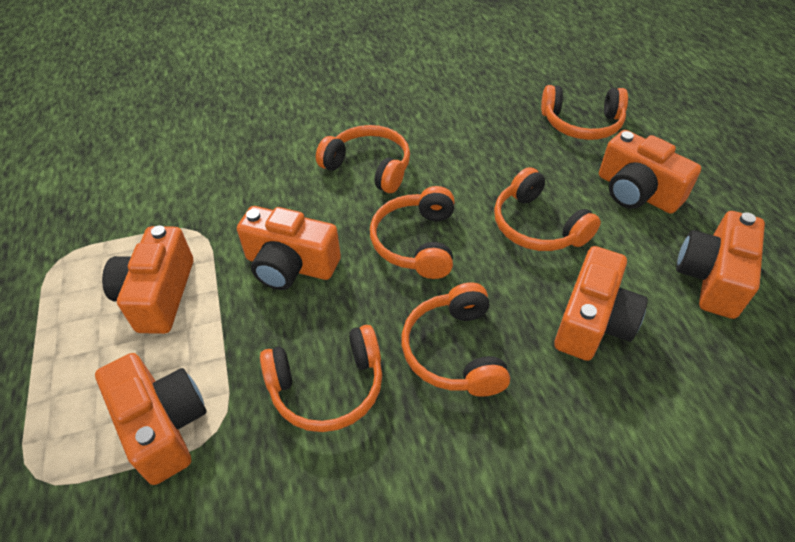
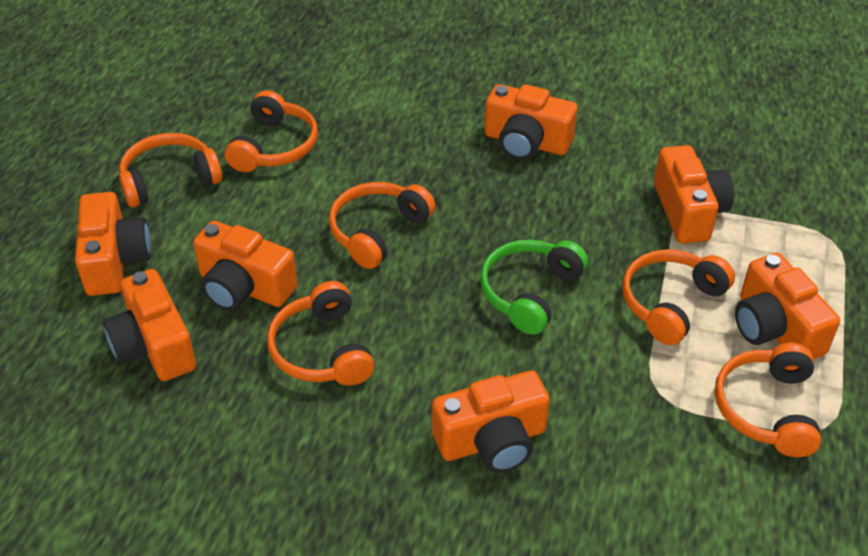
green headphones: 0 -> 1
orange camera: 6 -> 7

